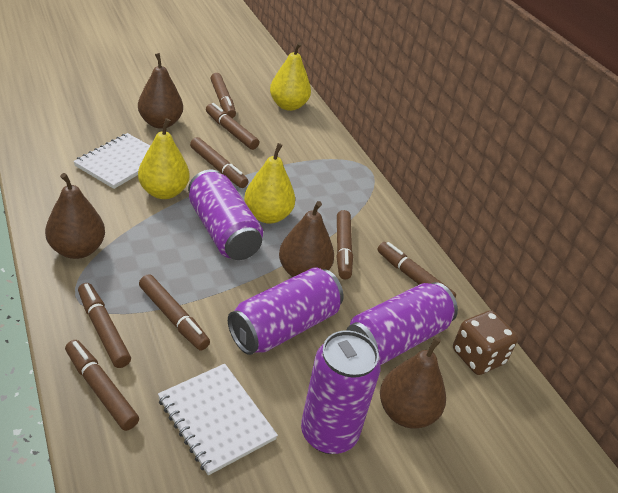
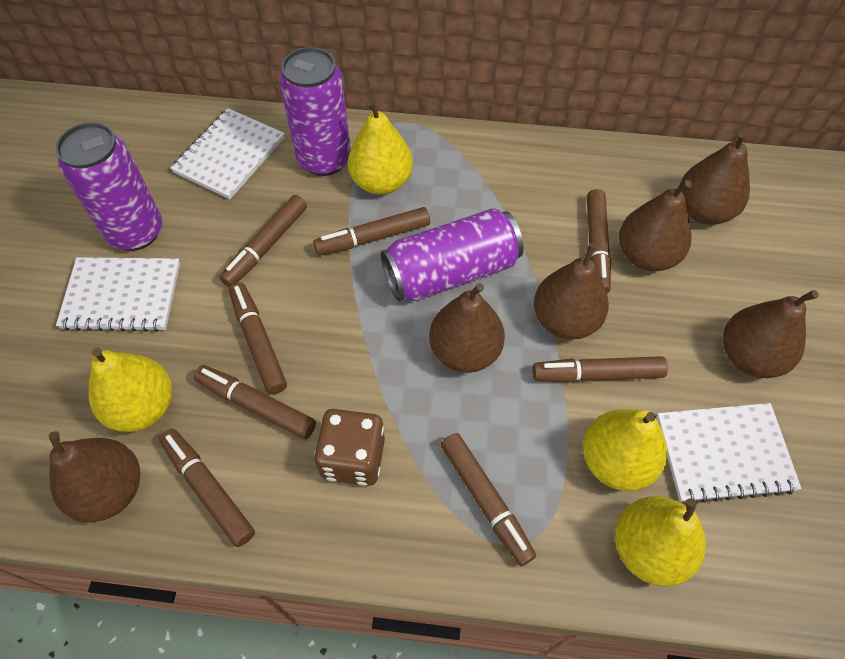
brown pear: 4 -> 6
purple can: 4 -> 3
white notebook: 2 -> 3
yellow pear: 3 -> 4

